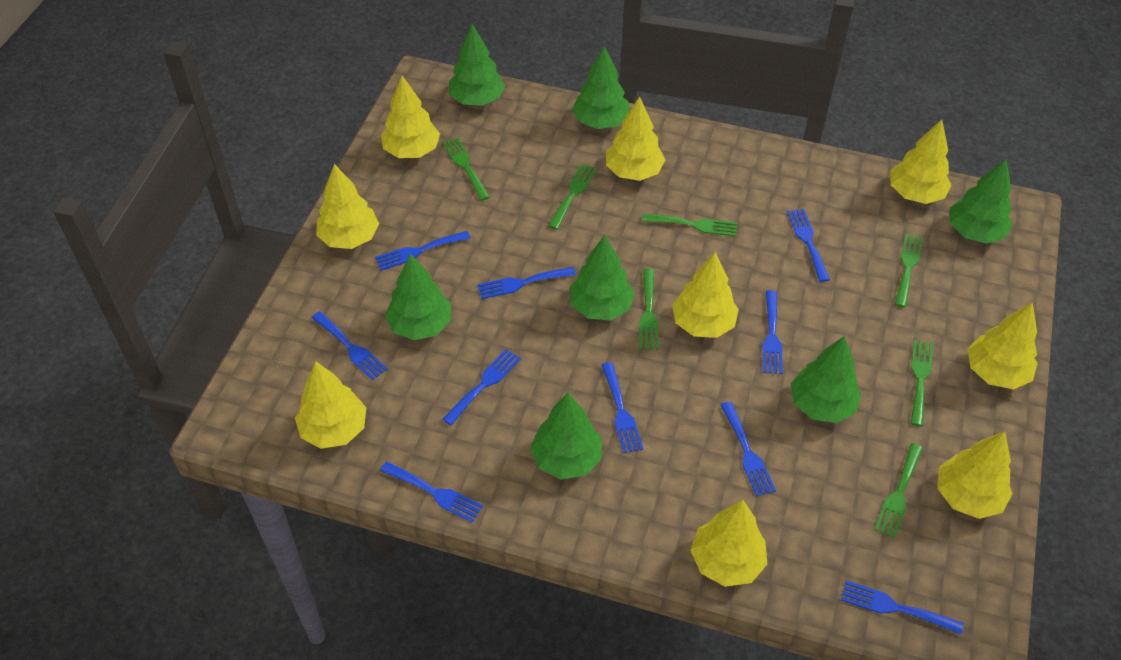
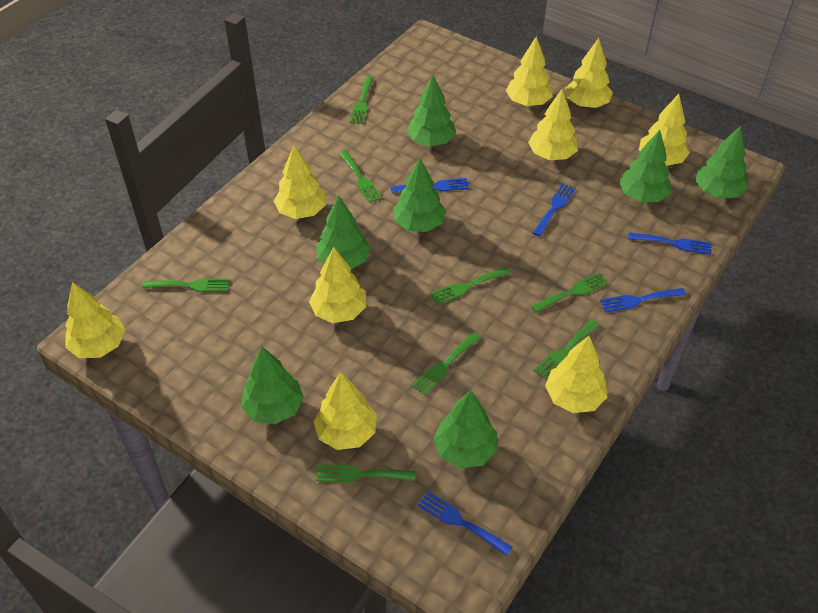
blue fork: 10 -> 5
green fork: 7 -> 8

